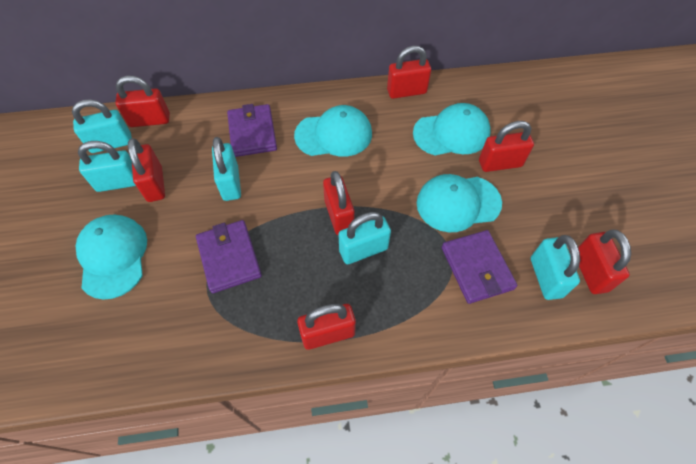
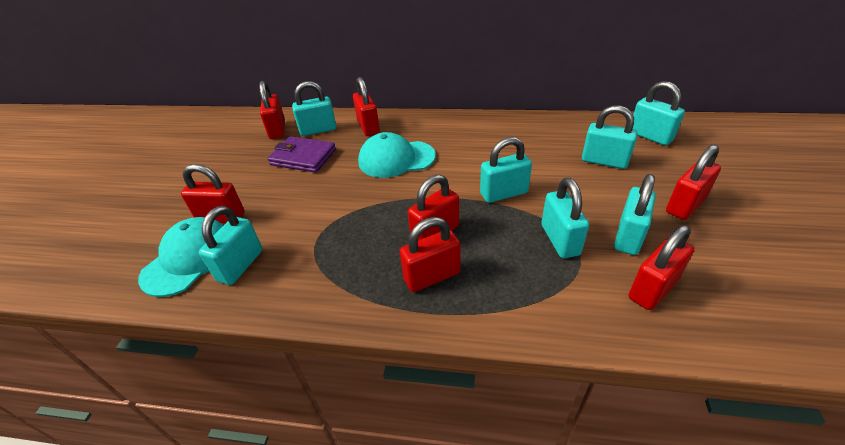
purple wallet: 3 -> 1
turquoise cap: 4 -> 2
turquoise padlock: 5 -> 7

